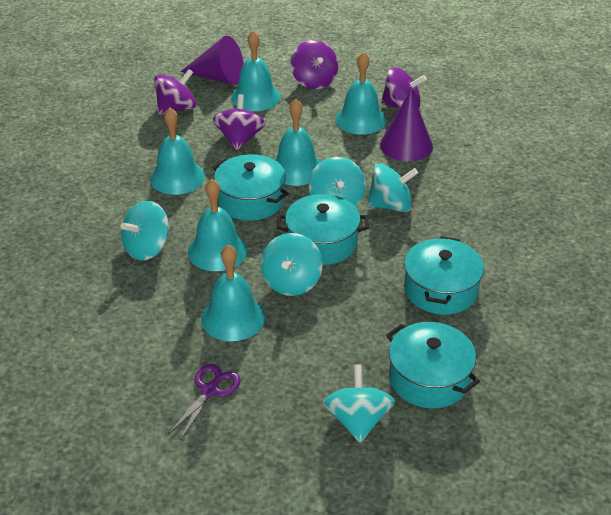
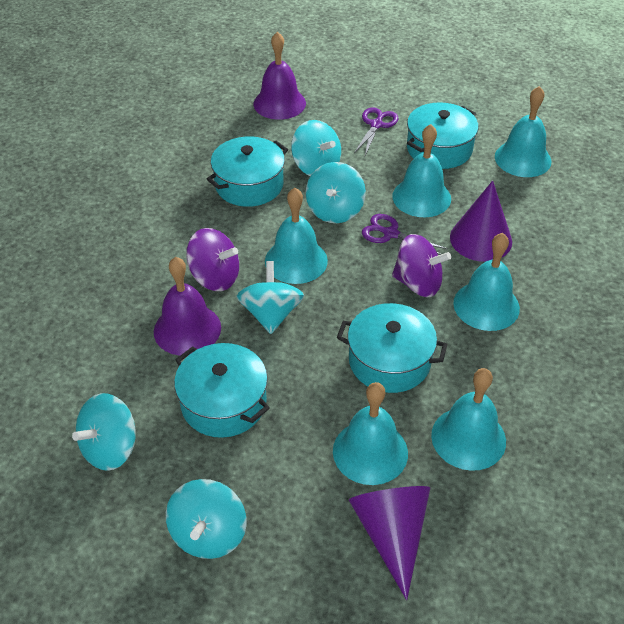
purple bell: 0 -> 2
purple scissors: 1 -> 2
purple spinning top: 4 -> 2

